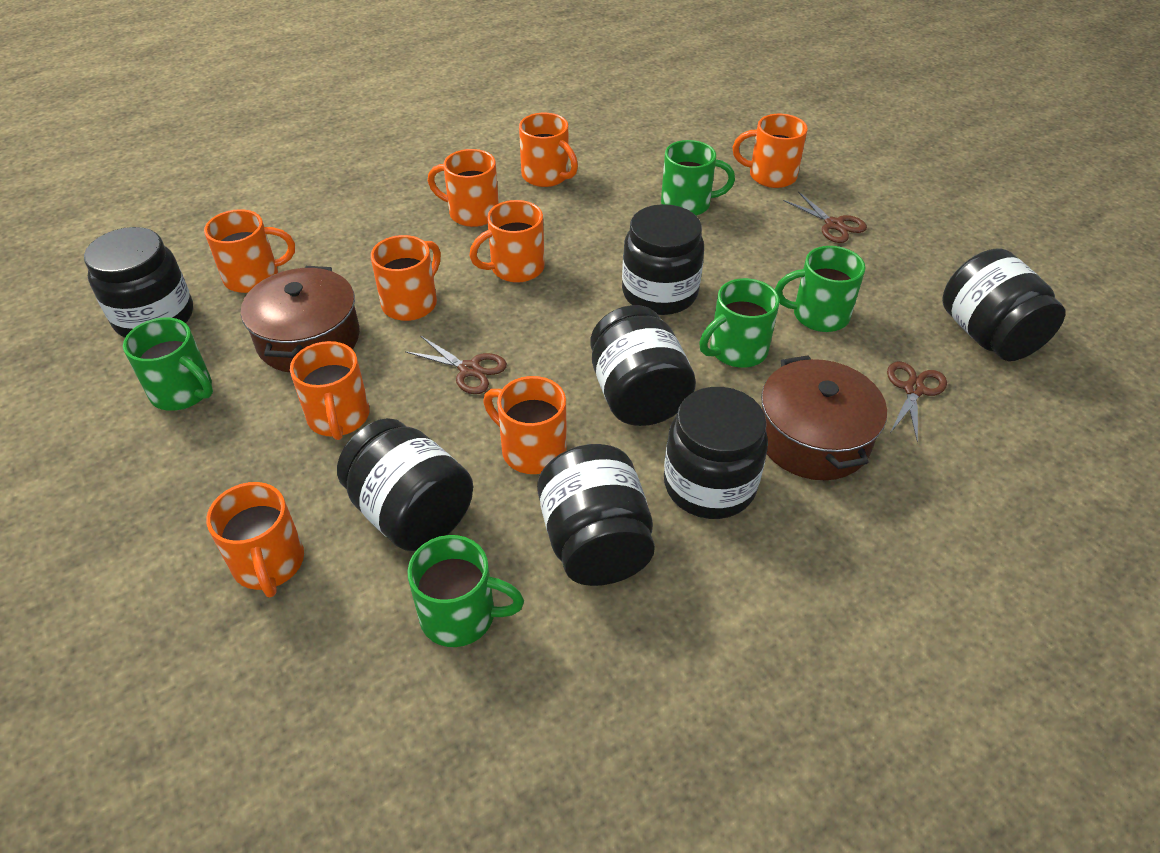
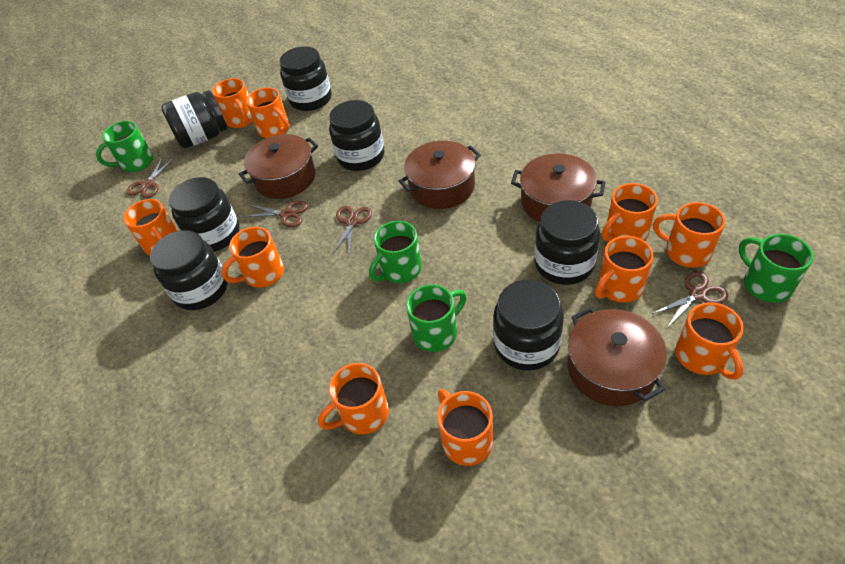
brown pot: 2 -> 4
brown scissors: 3 -> 4
green mug: 5 -> 4
orange mug: 9 -> 10

